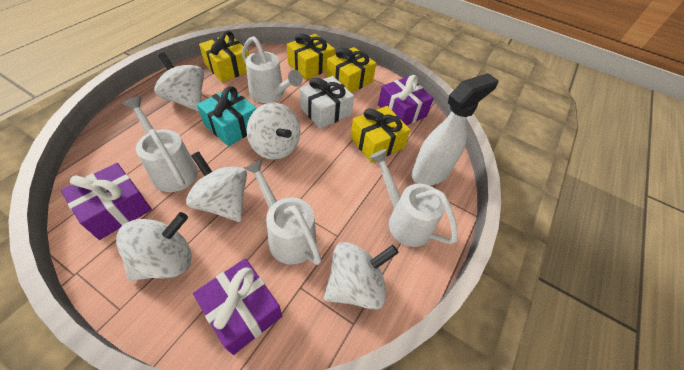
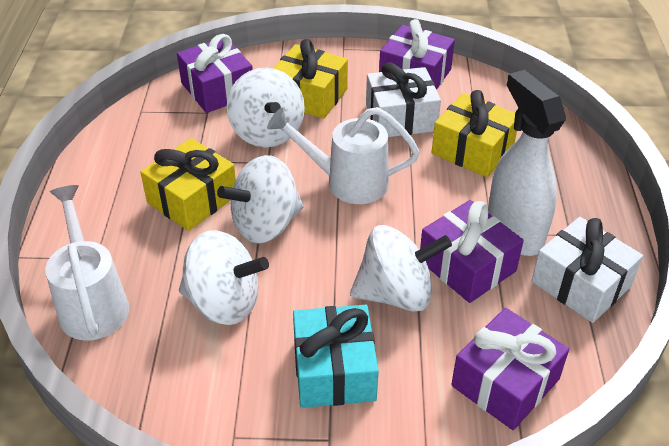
purple gift: 3 -> 4
white gift: 1 -> 2
white spinning top: 5 -> 4
white watering can: 4 -> 2
yellow gift: 4 -> 3

